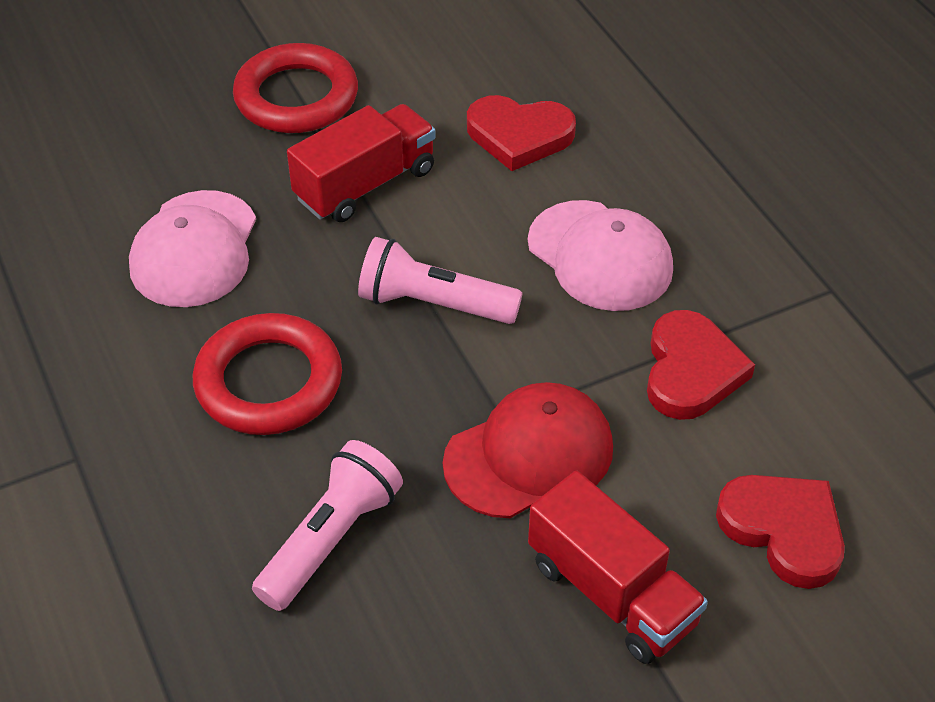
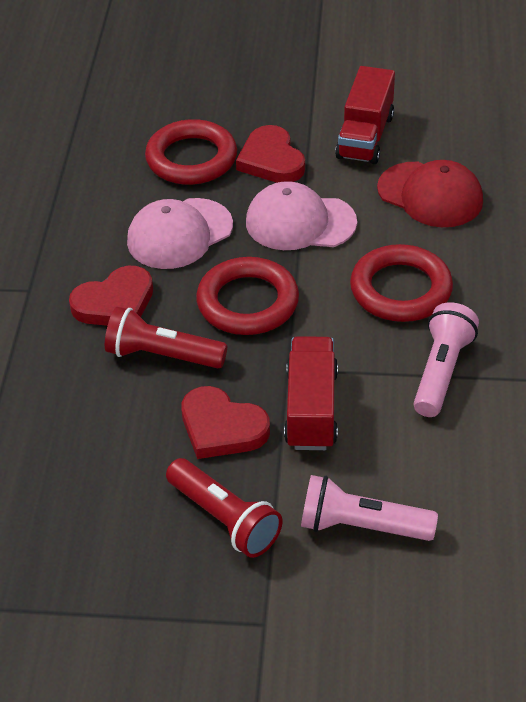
red flashlight: 0 -> 2
red ring: 2 -> 3

